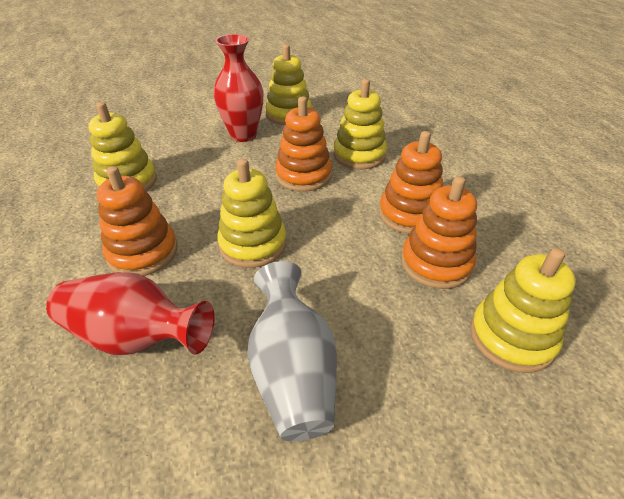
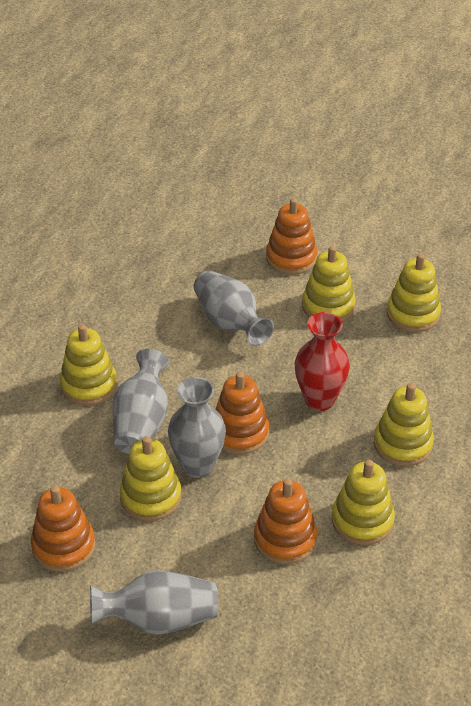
grey vase: 1 -> 4
red vase: 2 -> 1
yellow stacking toy: 5 -> 6

